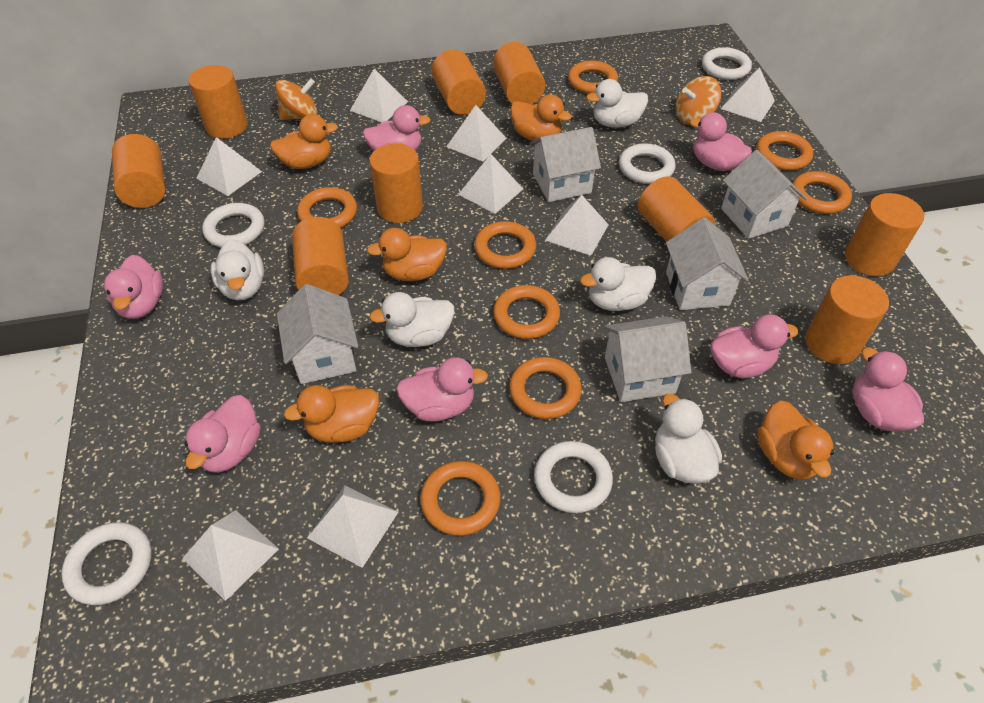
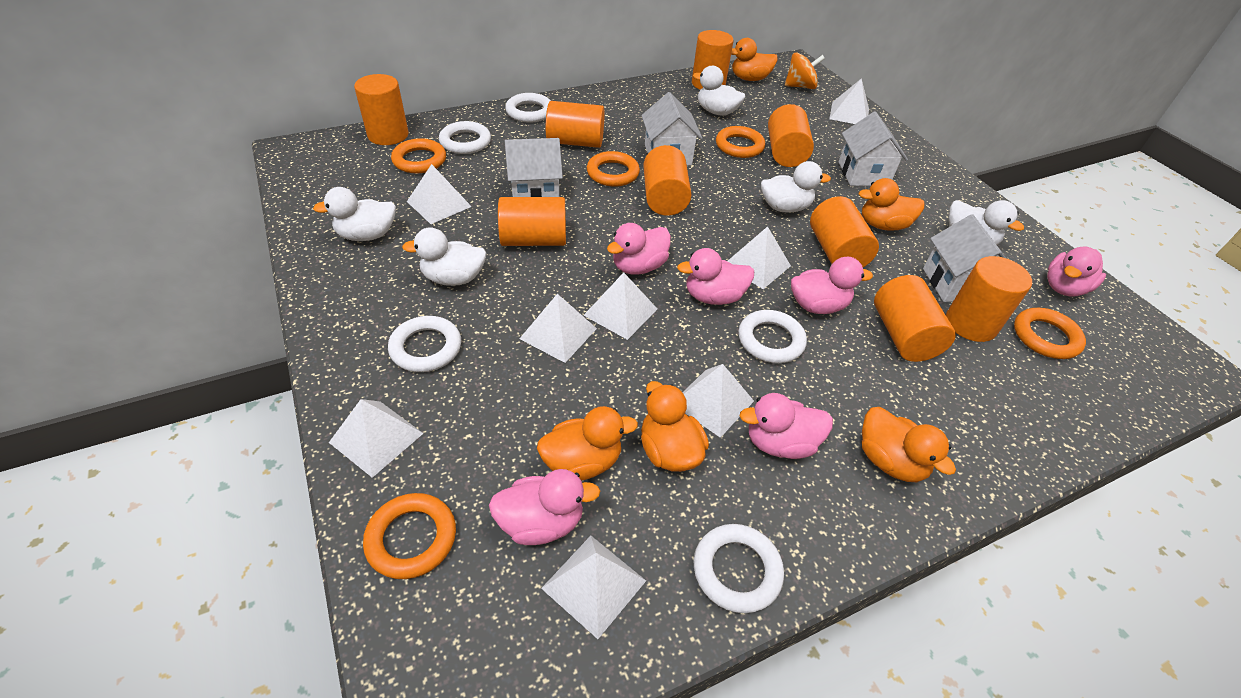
orange ring: 8 -> 5
orange spinning top: 2 -> 1
pink duck: 7 -> 6
white house: 5 -> 4

